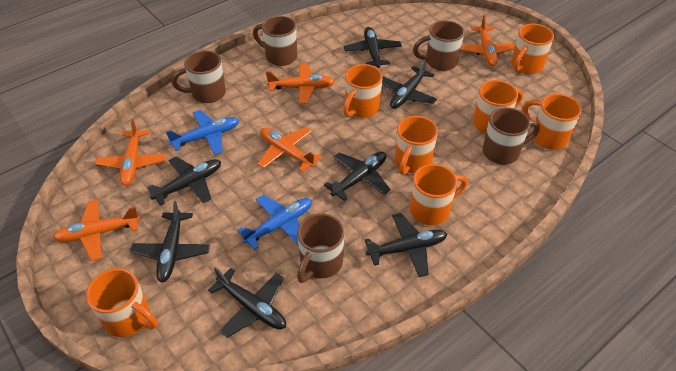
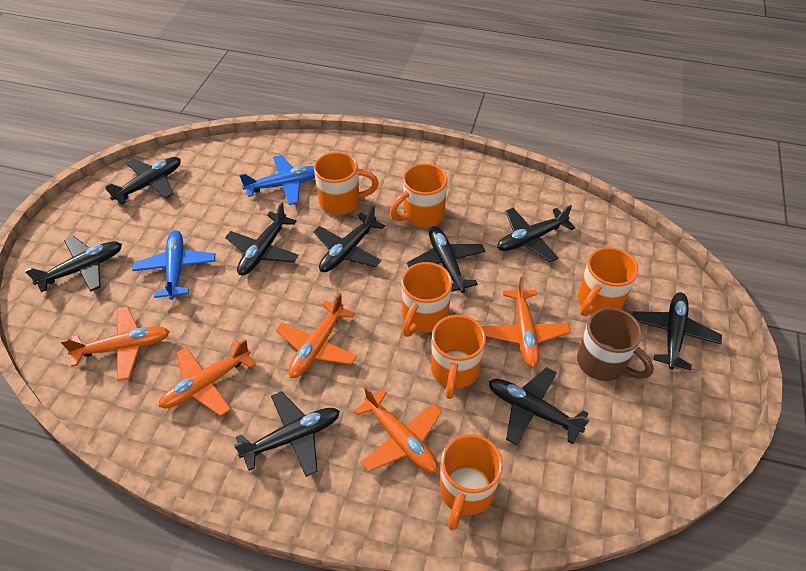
black plane: 7 -> 9
brown mug: 5 -> 1
orange mug: 7 -> 6

